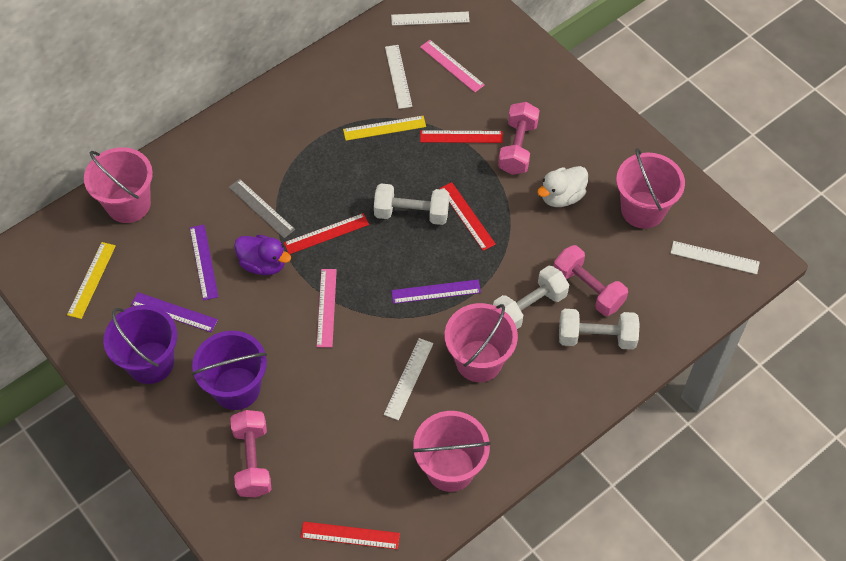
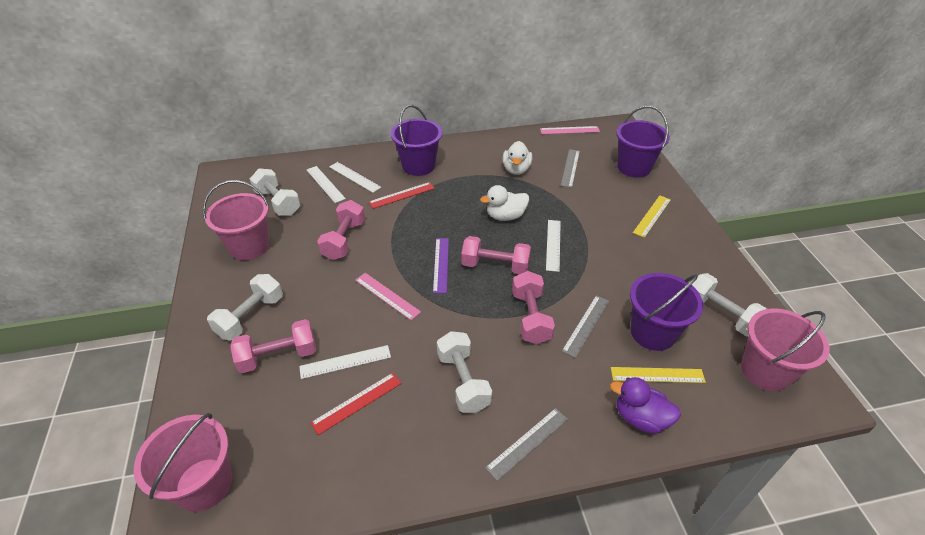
grey ruler: 1 -> 3
pink bucket: 4 -> 3
pink dumbbell: 3 -> 4
purple bucket: 2 -> 3
purple ruler: 3 -> 1
red ruler: 4 -> 2
white duck: 1 -> 2
white dumbbell: 3 -> 4

